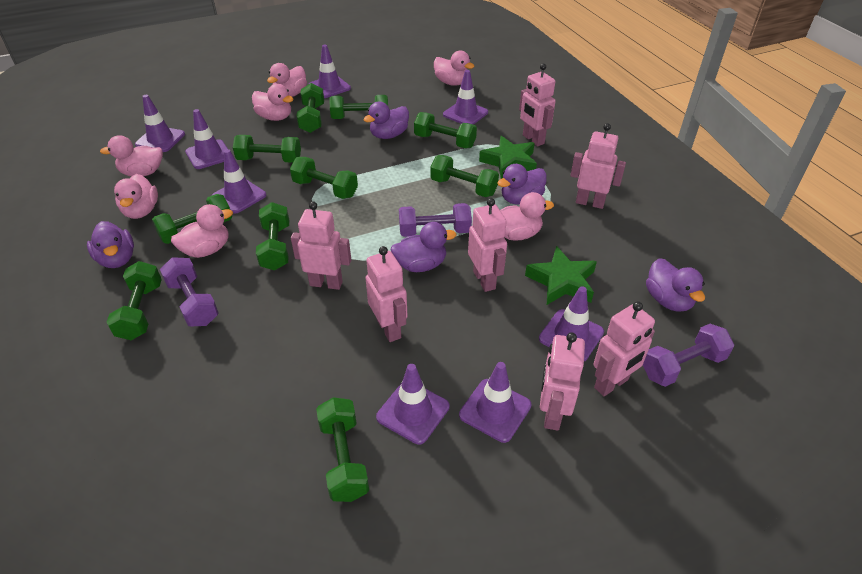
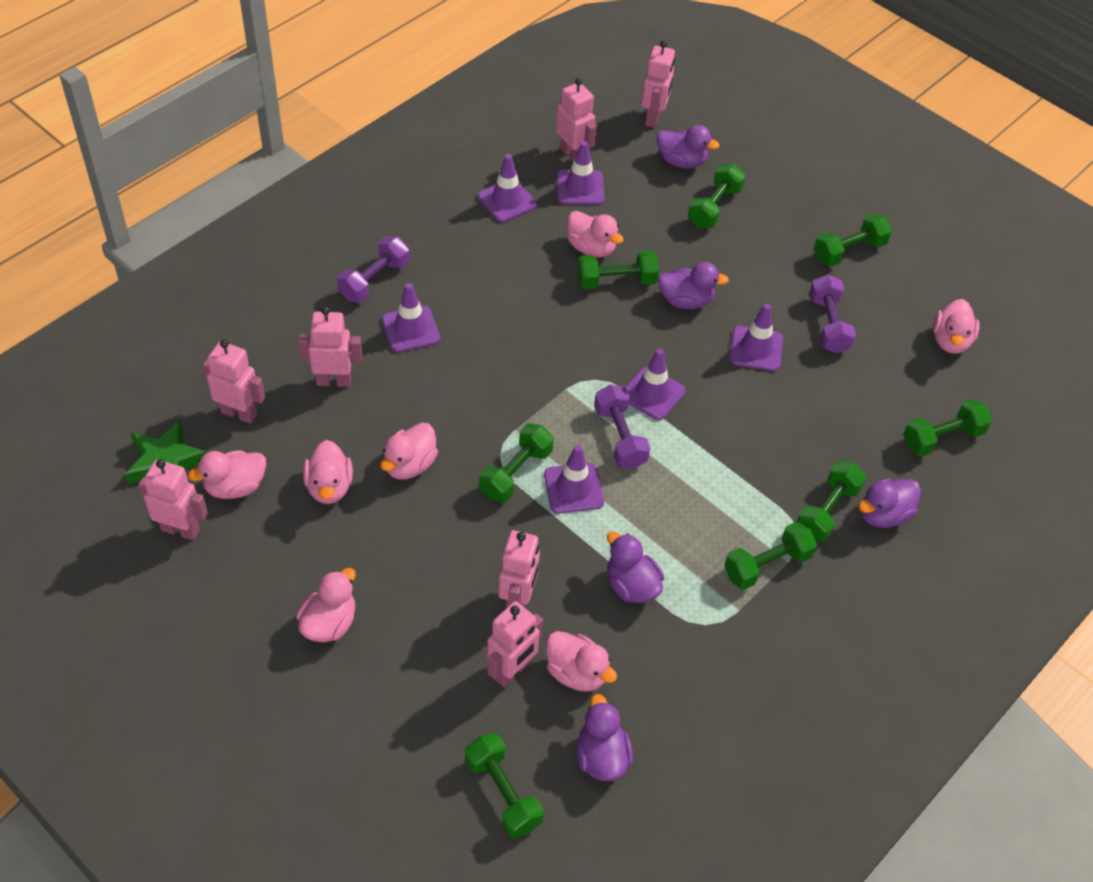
green dumbbell: 10 -> 8
green star: 2 -> 1
purple traffic cone: 8 -> 6

